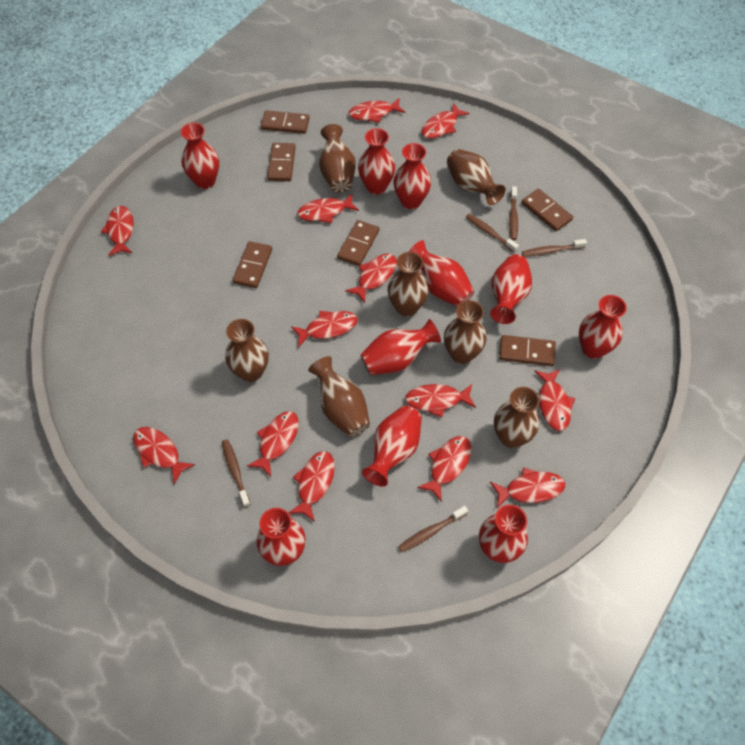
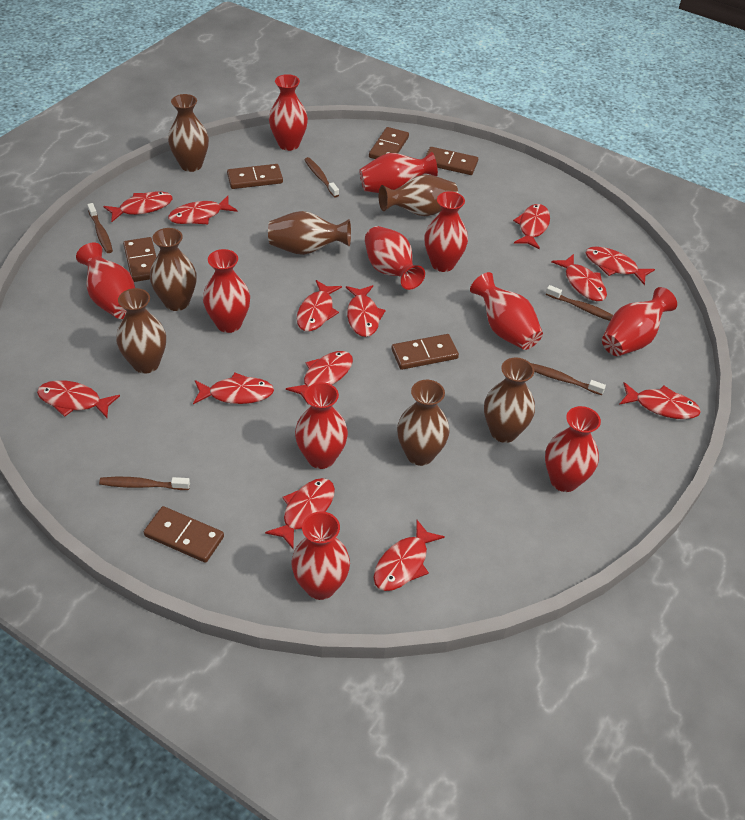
red vase: 10 -> 11

